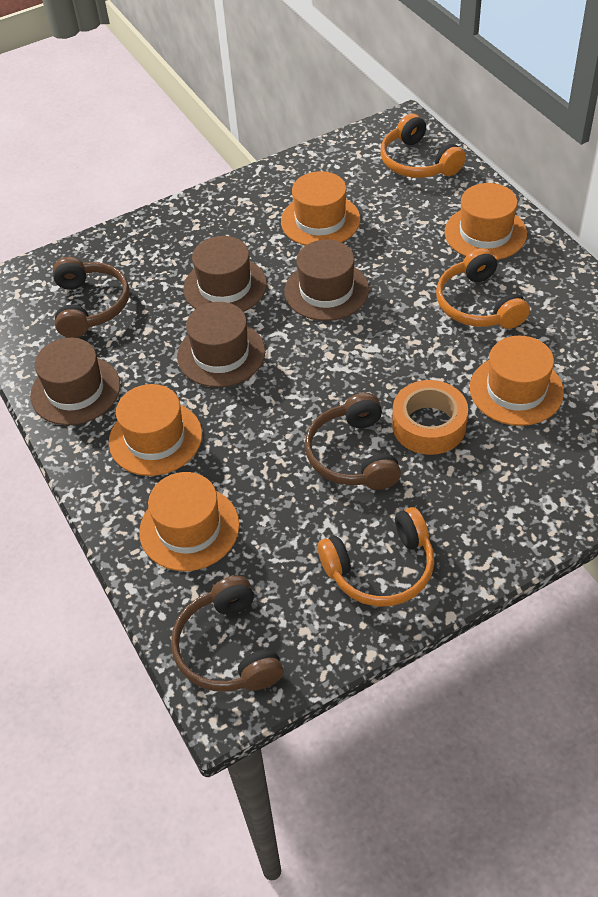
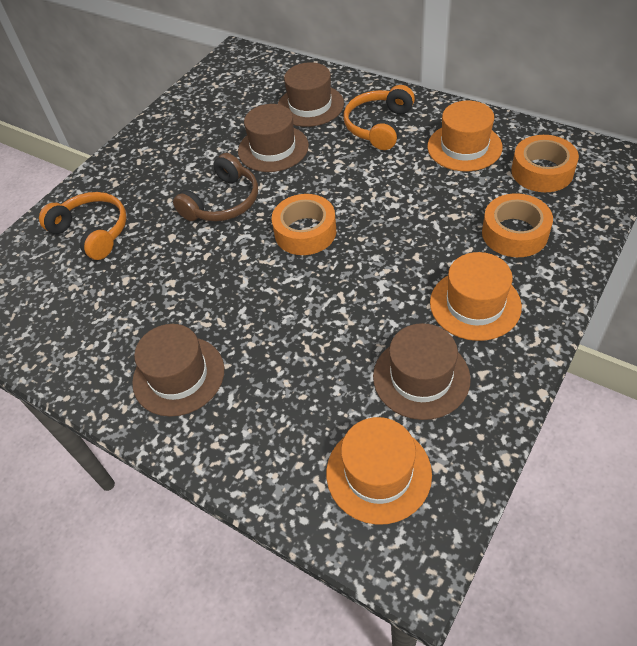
brown headphones: 3 -> 1
orange hat: 5 -> 3
orange headphones: 3 -> 2
orange tape: 1 -> 3

